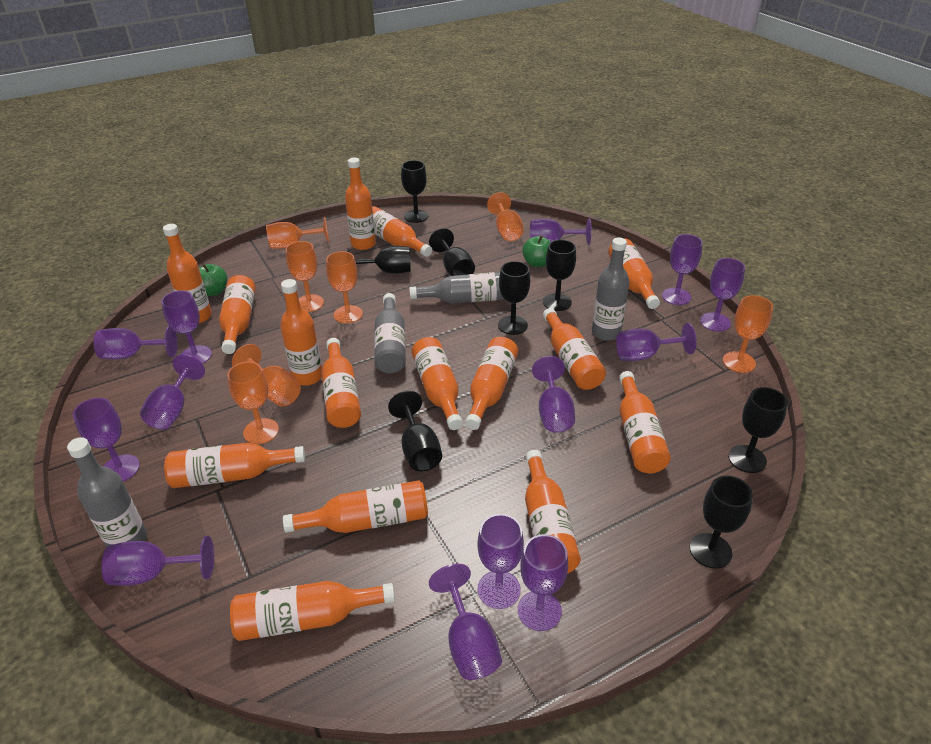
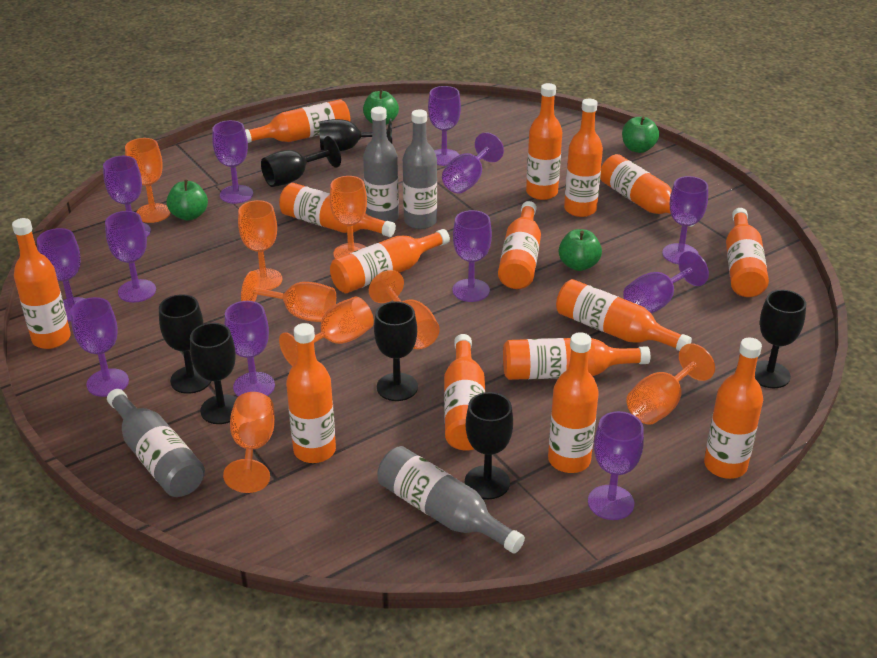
black goblet: 8 -> 7
green apple: 2 -> 4
orange goblet: 7 -> 8
purple goblet: 13 -> 12

